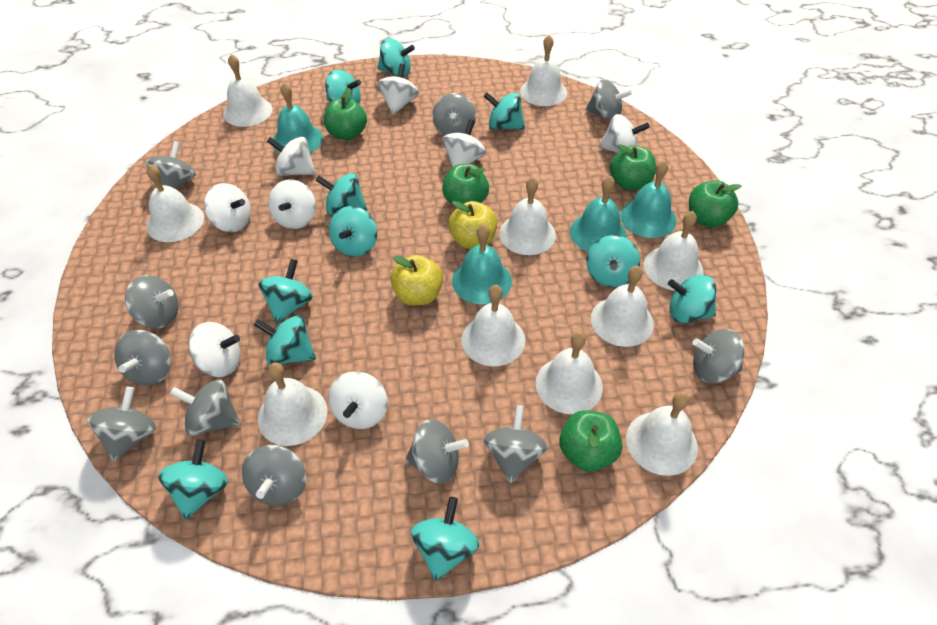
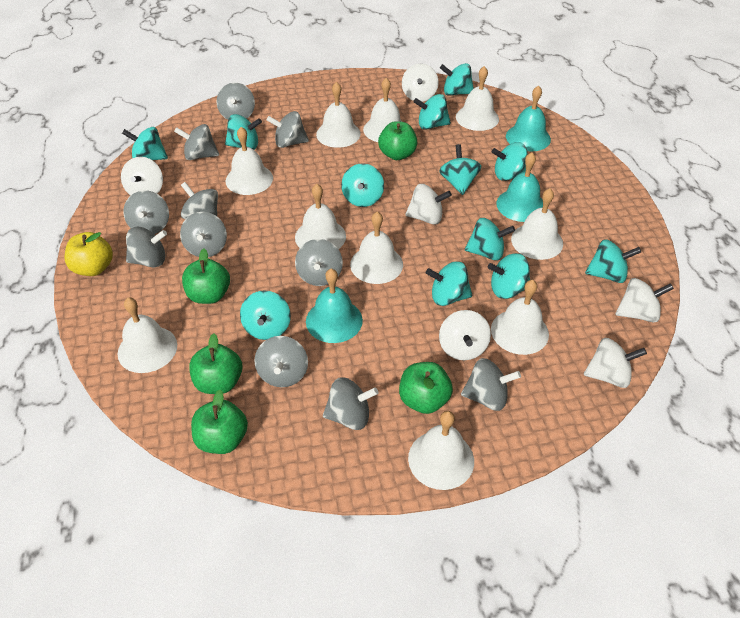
turquoise bell: 4 -> 3
turquoise spinning top: 11 -> 12
white spinning top: 8 -> 6
yellow apple: 2 -> 1

